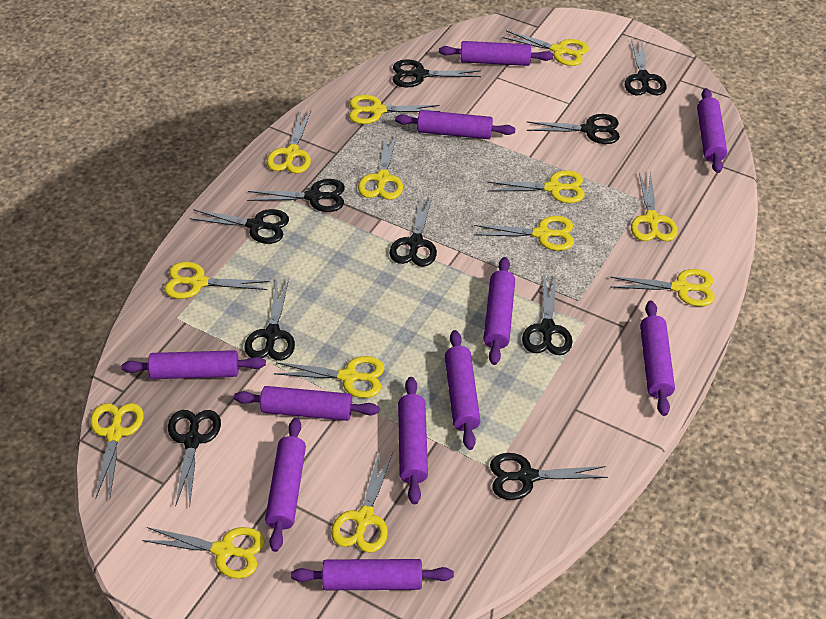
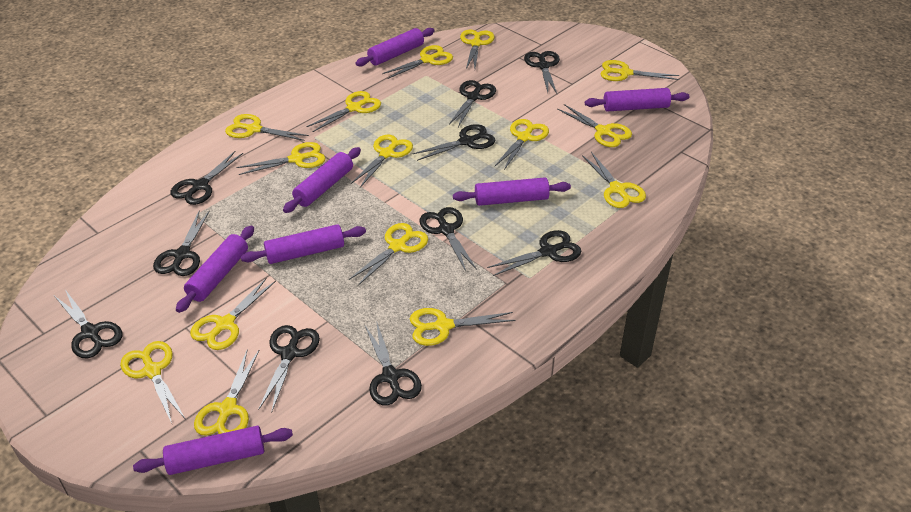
purple rolling pin: 11 -> 7
yellow scissors: 13 -> 15

